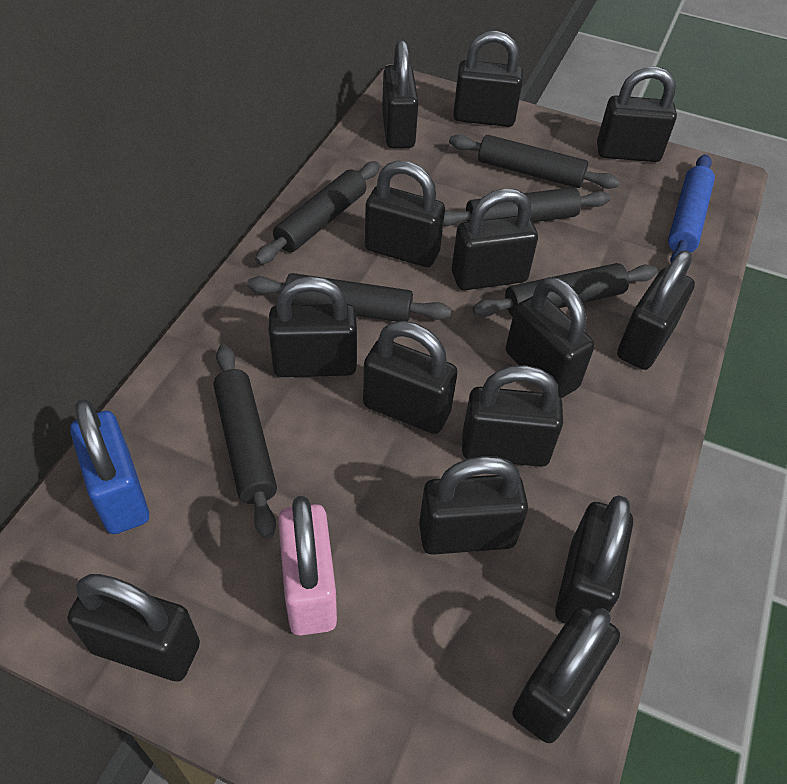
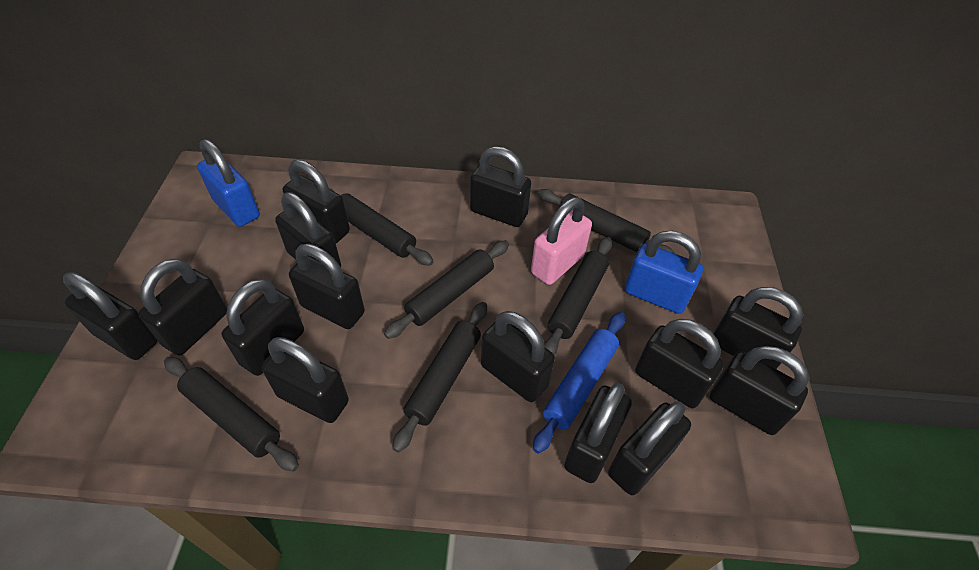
blue padlock: 1 -> 2

